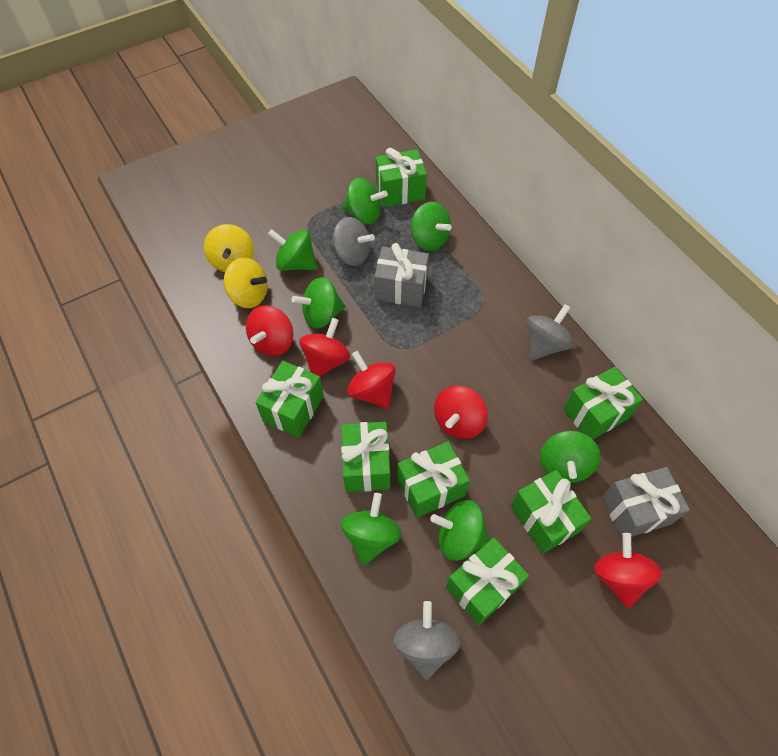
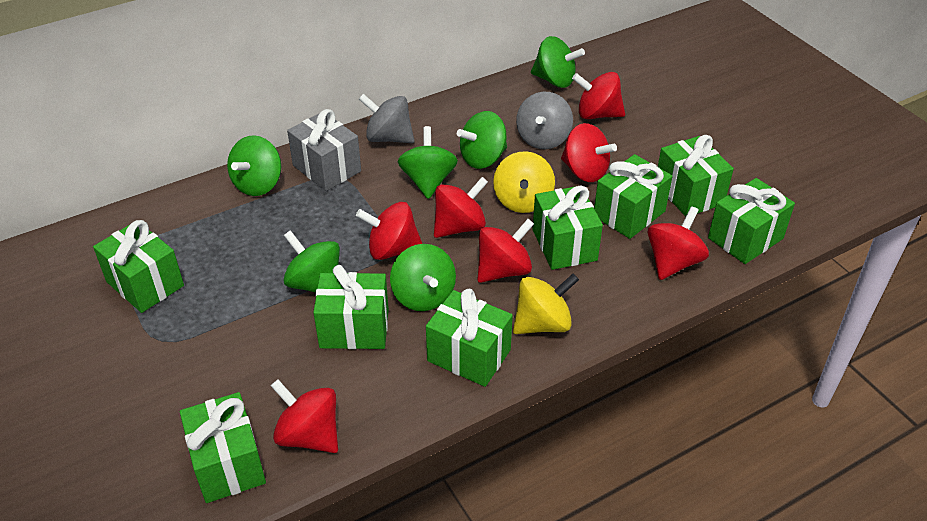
green gift: 7 -> 8
green spinning top: 7 -> 6
grey gift: 2 -> 1
grey spinning top: 3 -> 2
red spinning top: 5 -> 7

